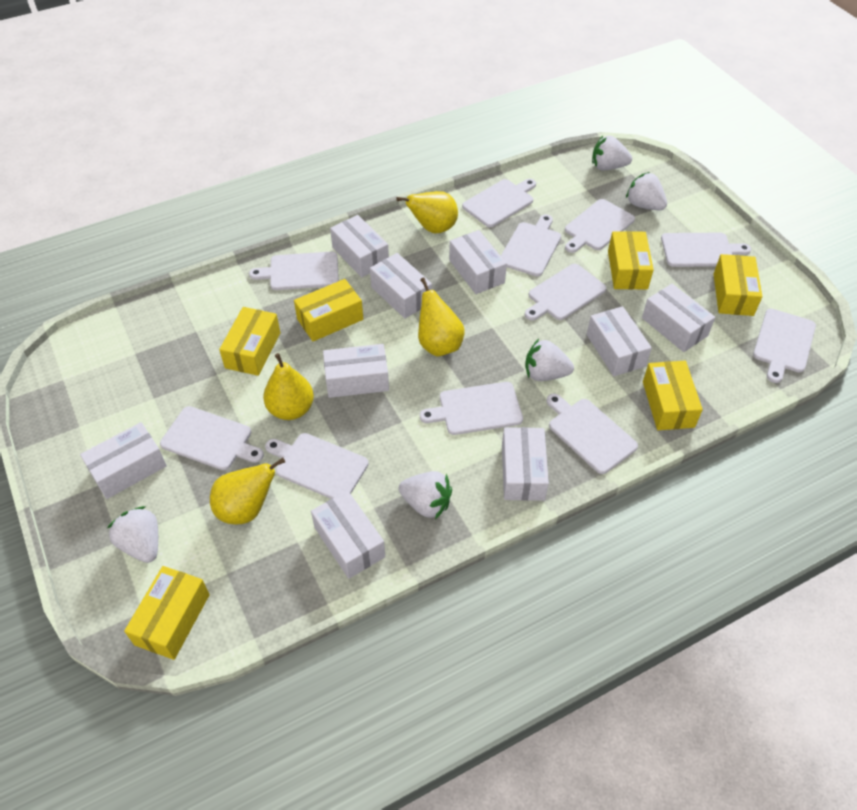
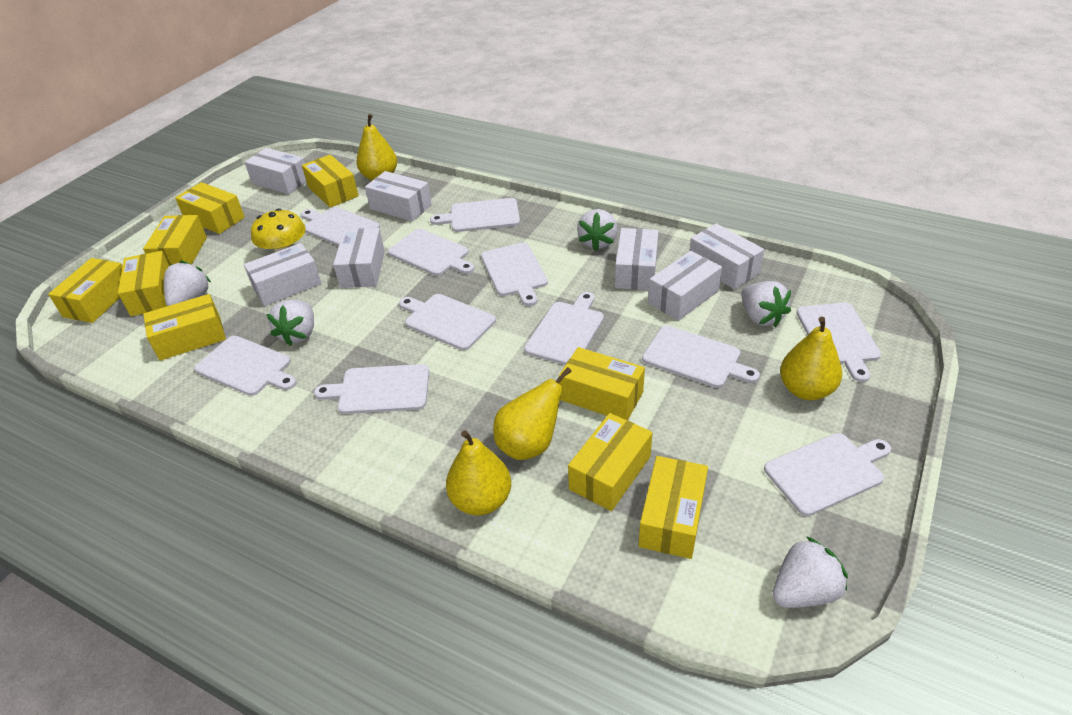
white box: 9 -> 7
yellow box: 6 -> 9
yellow mushroom: 0 -> 1

